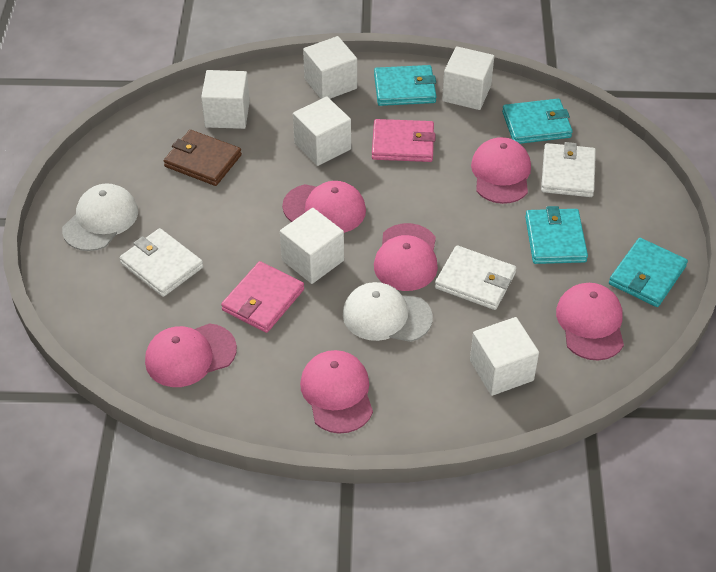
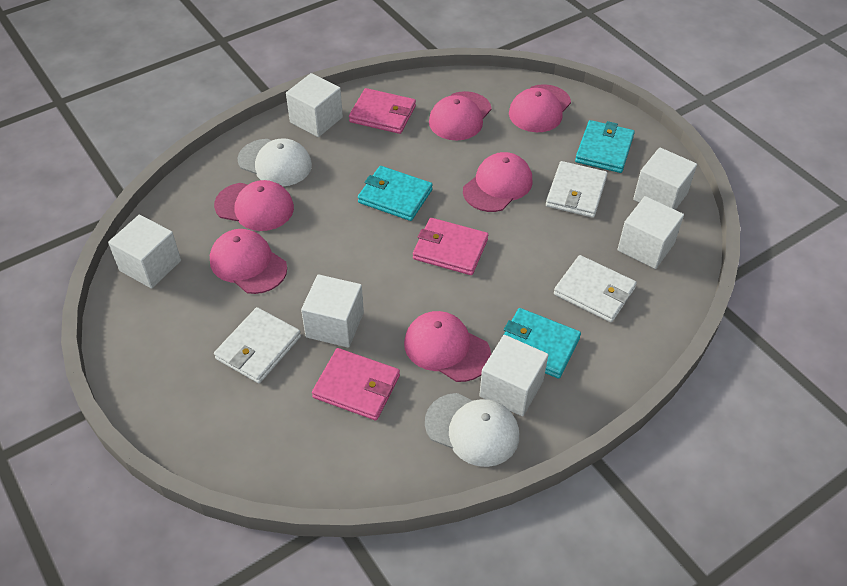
brown wallet: 1 -> 0
pink wallet: 2 -> 3
turquoise wallet: 4 -> 3

